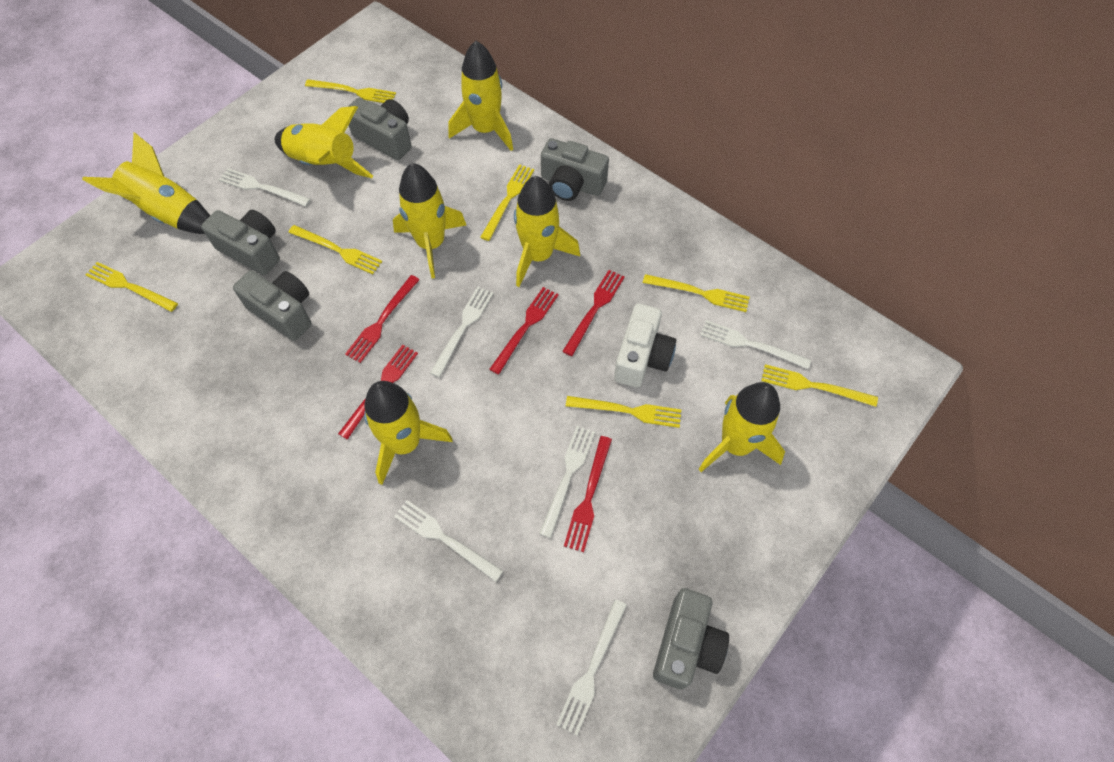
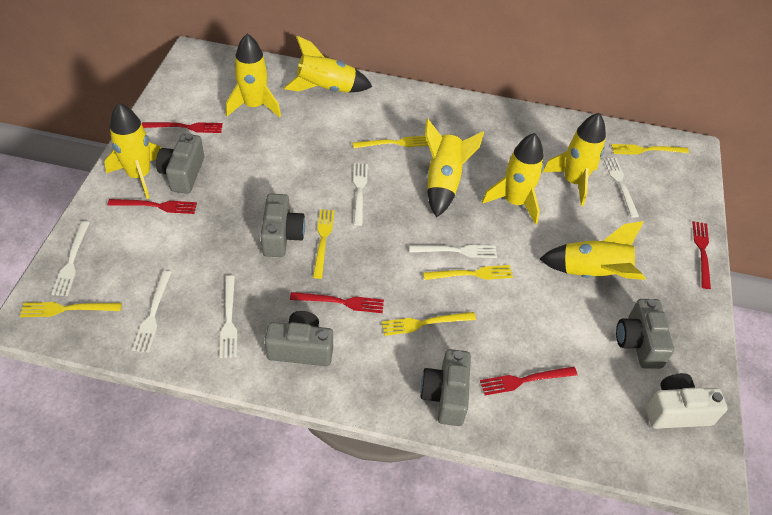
yellow fork: 7 -> 6

